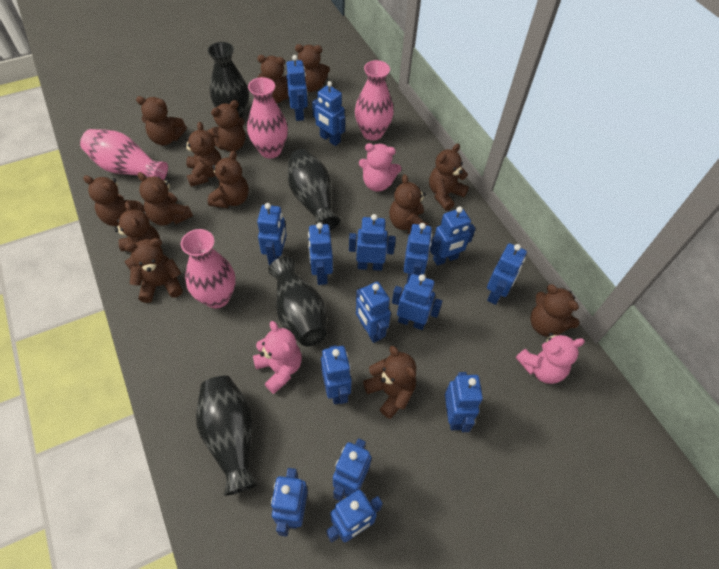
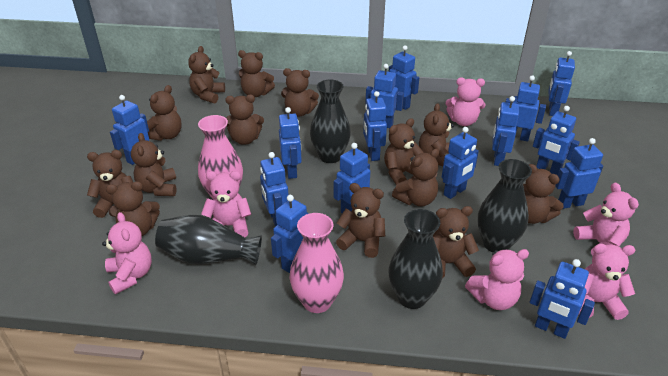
pink teddy bear: 3 -> 6
pink vase: 4 -> 2

